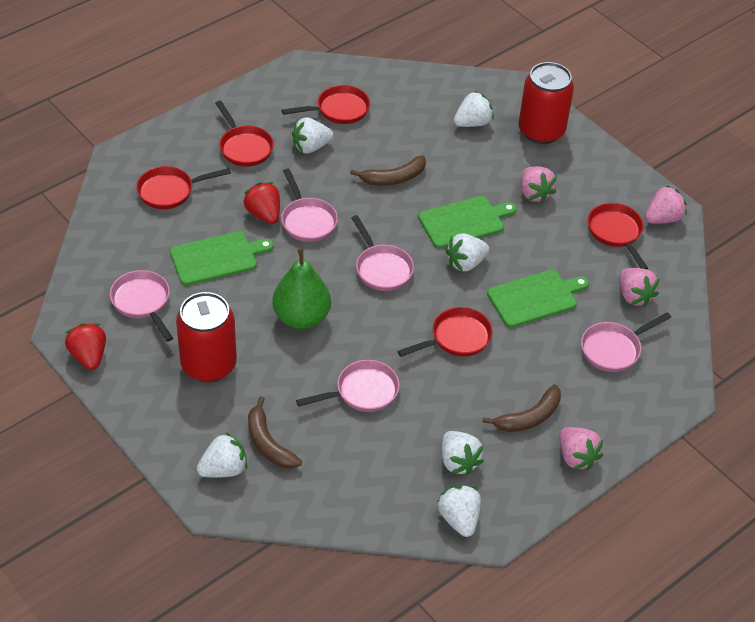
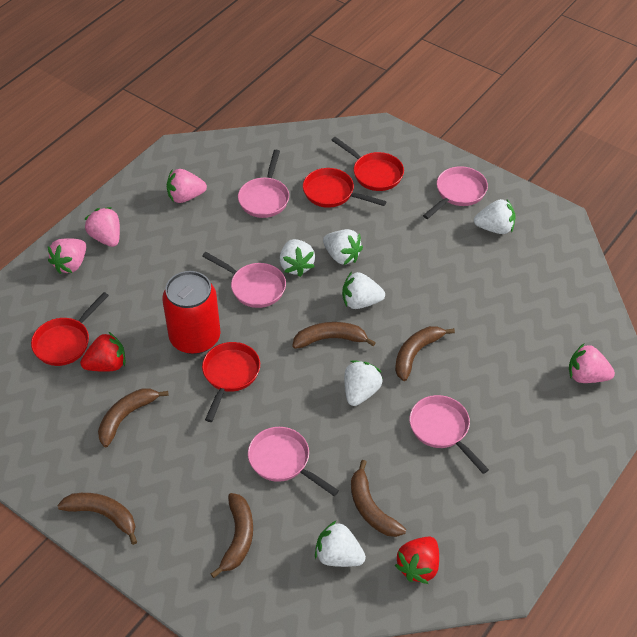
brown banana: 3 -> 6
green cutting board: 3 -> 0
green pear: 1 -> 0
red can: 2 -> 1
red pan: 5 -> 4

